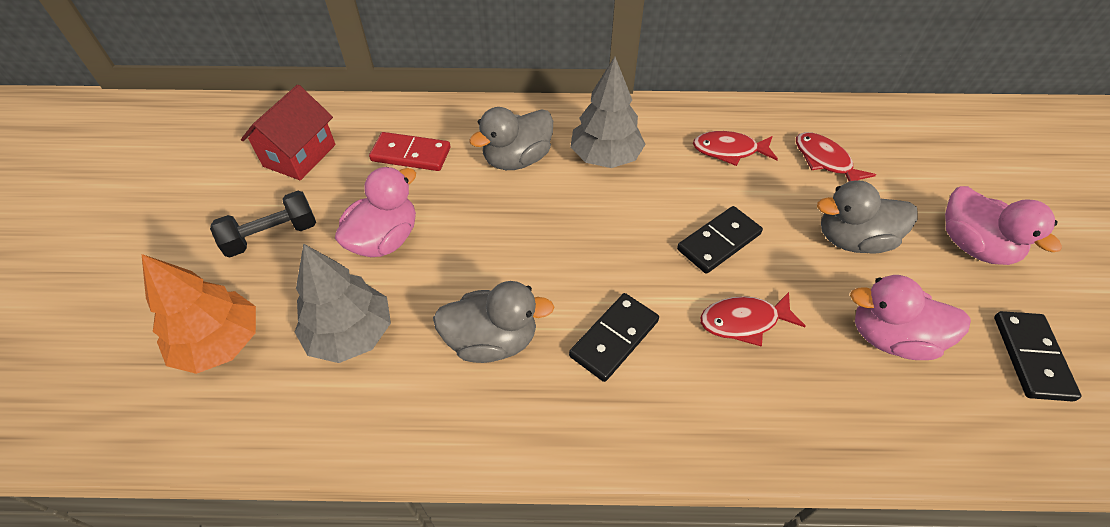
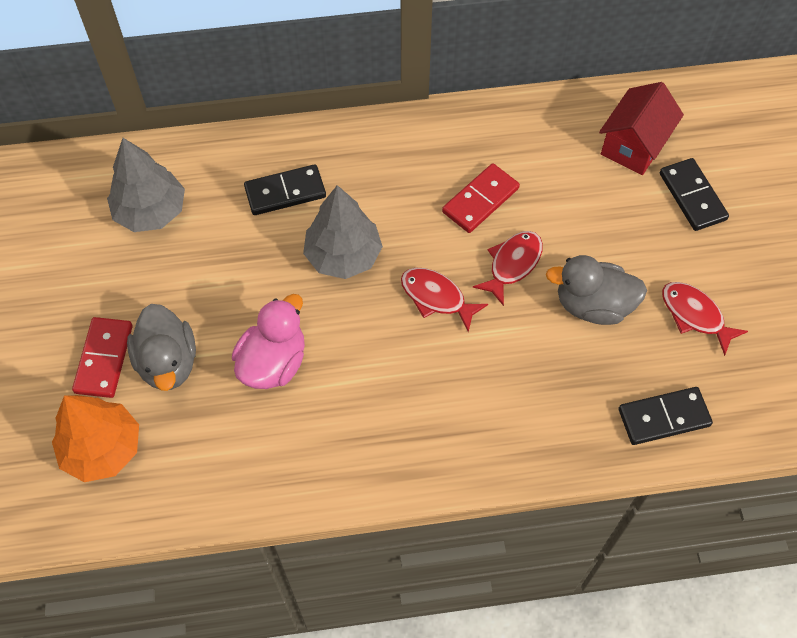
black dumbbell: 1 -> 0
grey duck: 3 -> 2
pink duck: 3 -> 1
red domino: 1 -> 2

